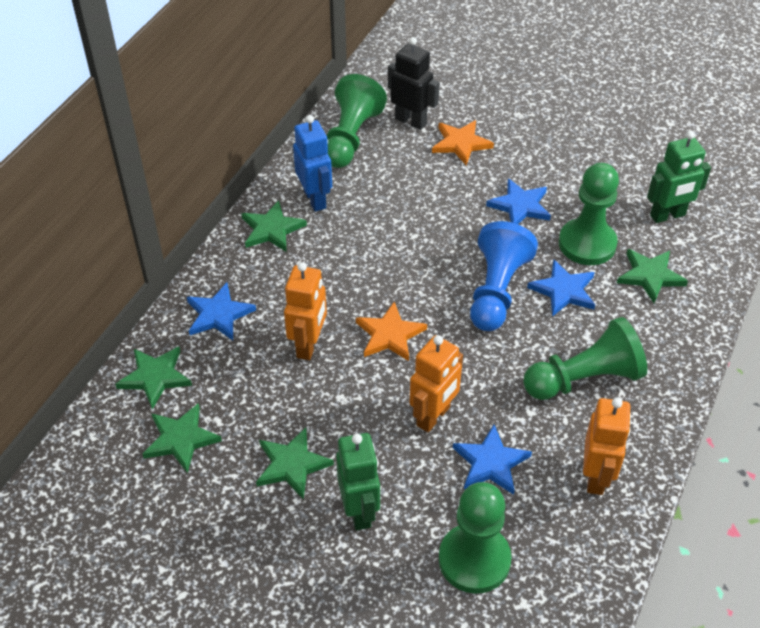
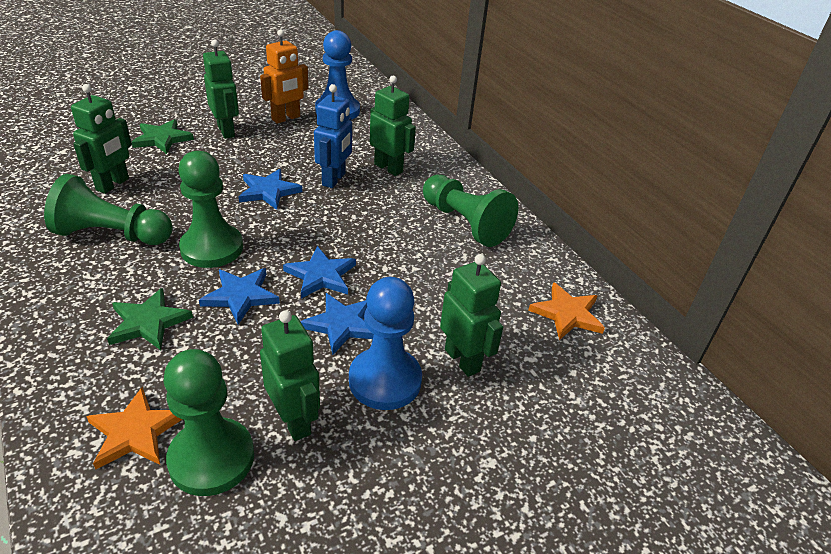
black robot: 1 -> 0
blue pawn: 1 -> 2
green robot: 2 -> 5
green star: 5 -> 2
orange robot: 3 -> 1

